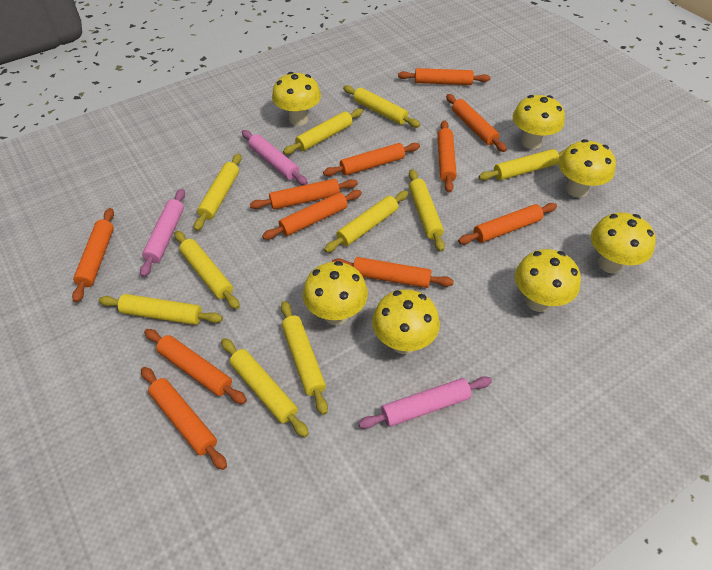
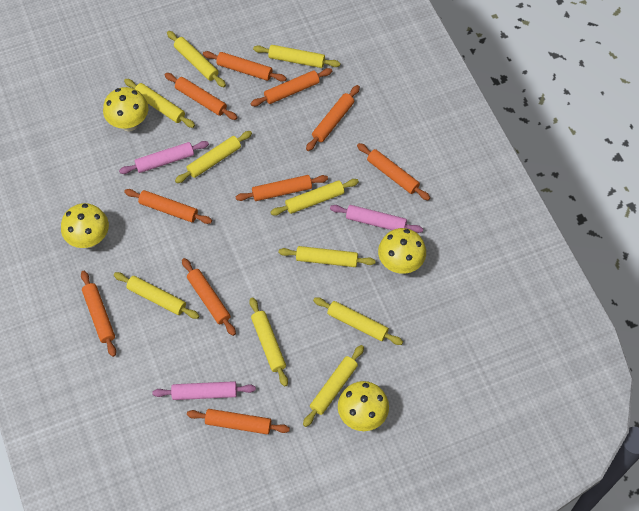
orange rolling pin: 11 -> 10
yellow mushroom: 7 -> 4

